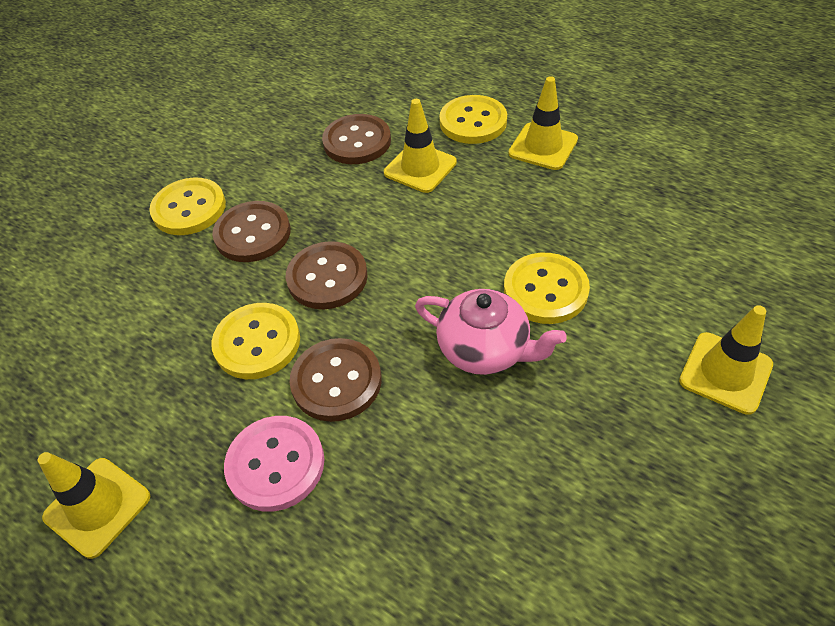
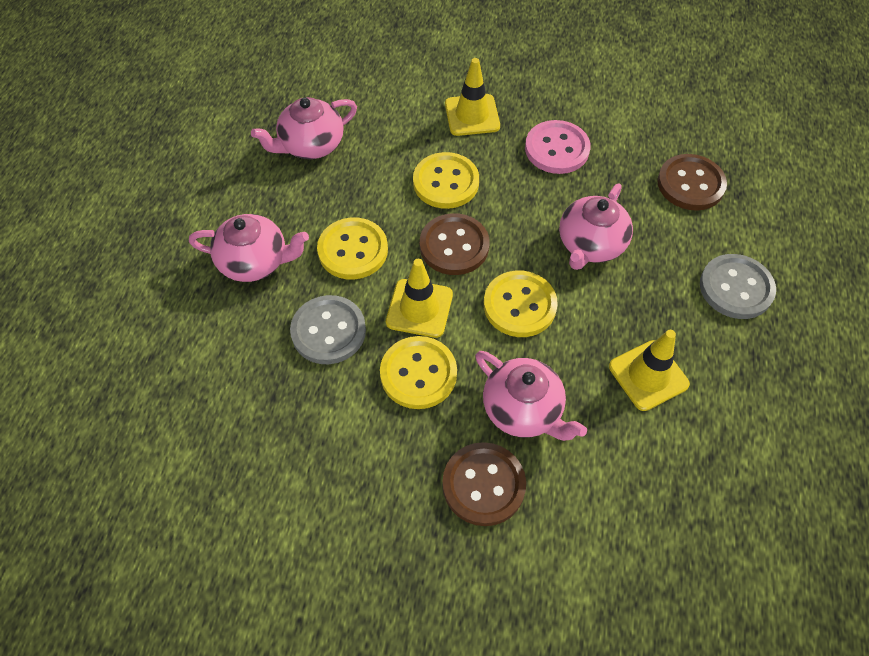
brown button: 4 -> 3
grey button: 0 -> 2
pink teapot: 1 -> 4
yellow traffic cone: 4 -> 3

